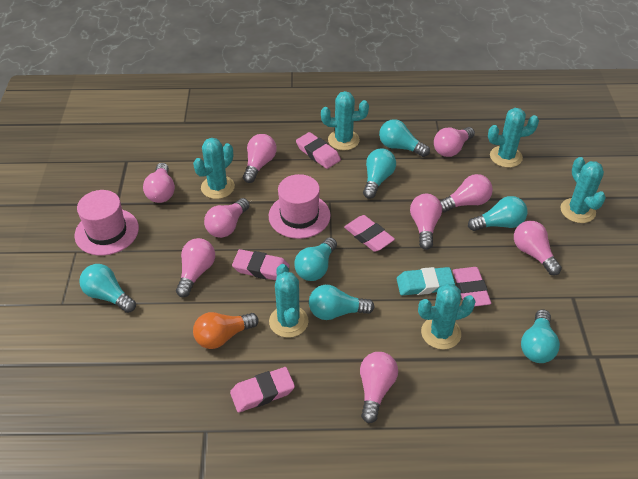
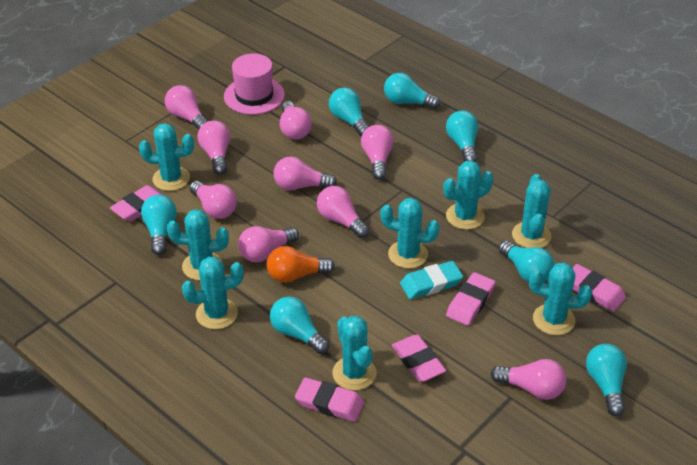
pink hat: 2 -> 1
turquoise cactus: 6 -> 8

